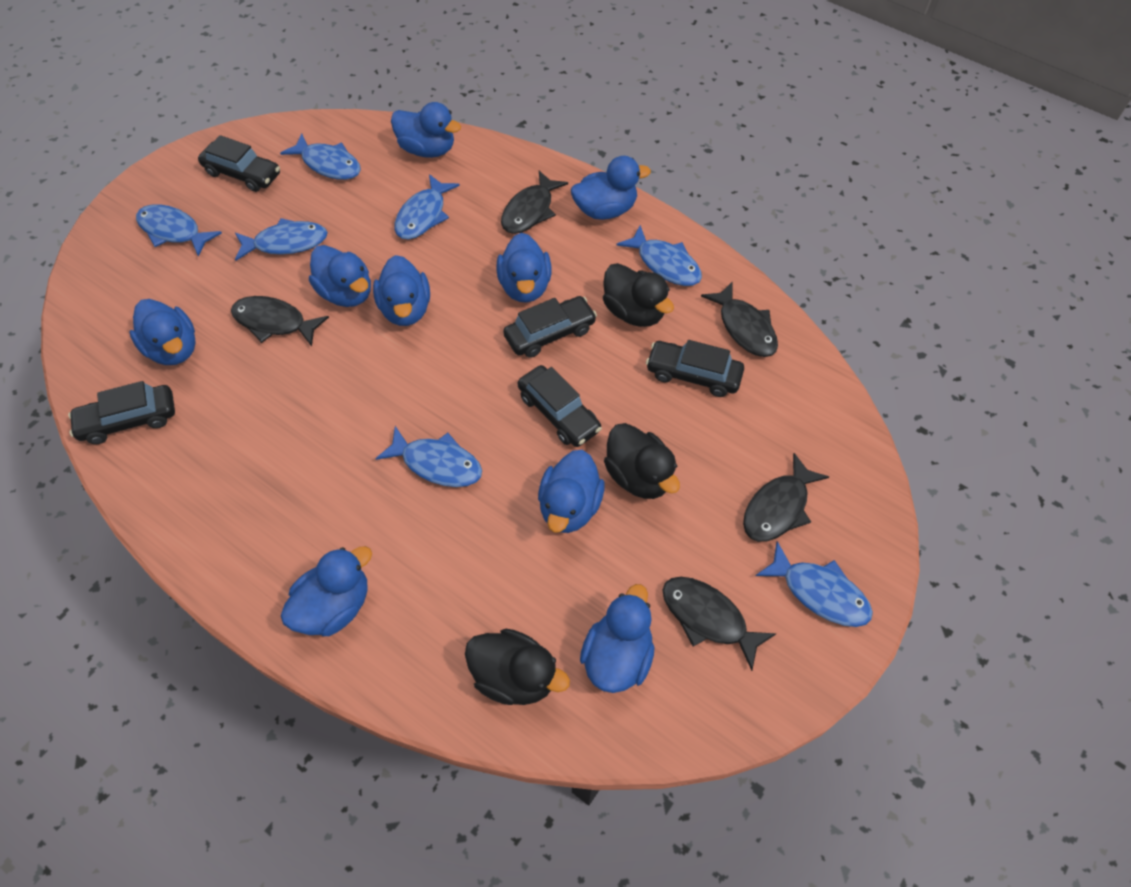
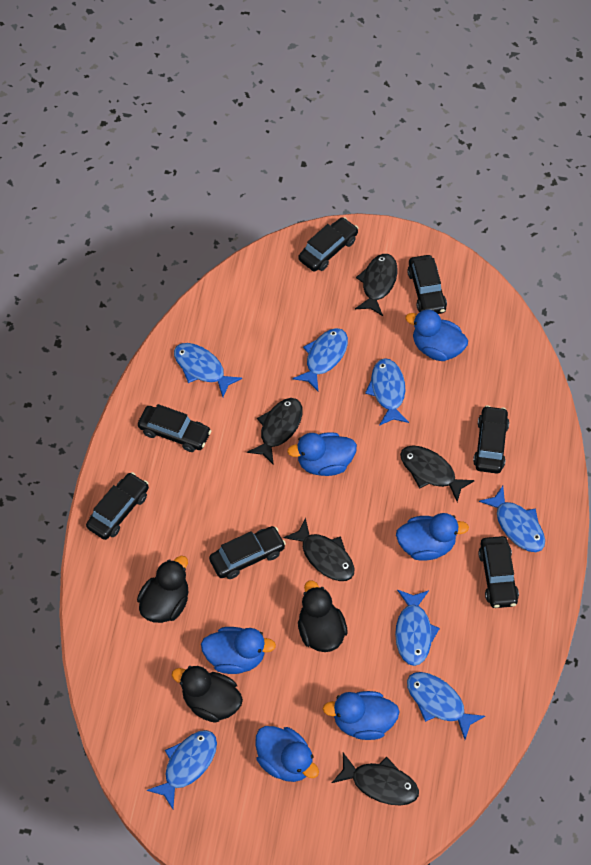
black car: 5 -> 7
blue duck: 9 -> 6

